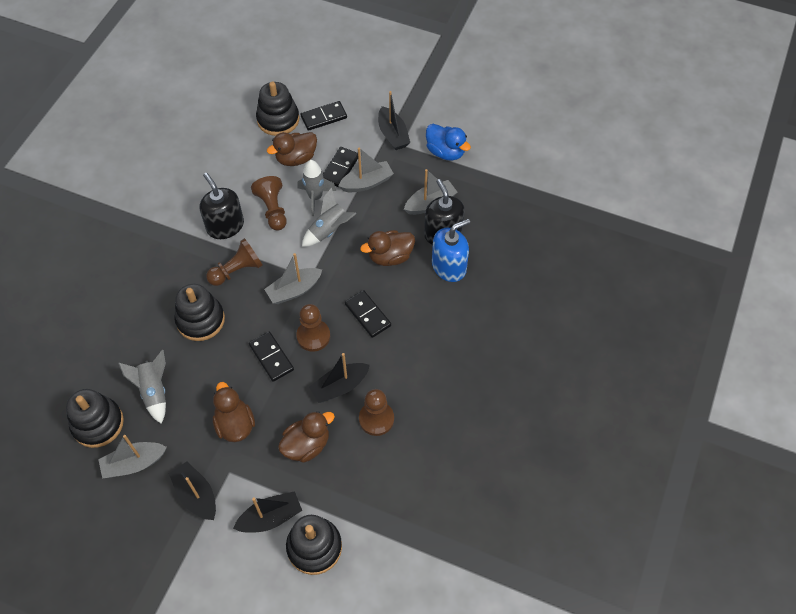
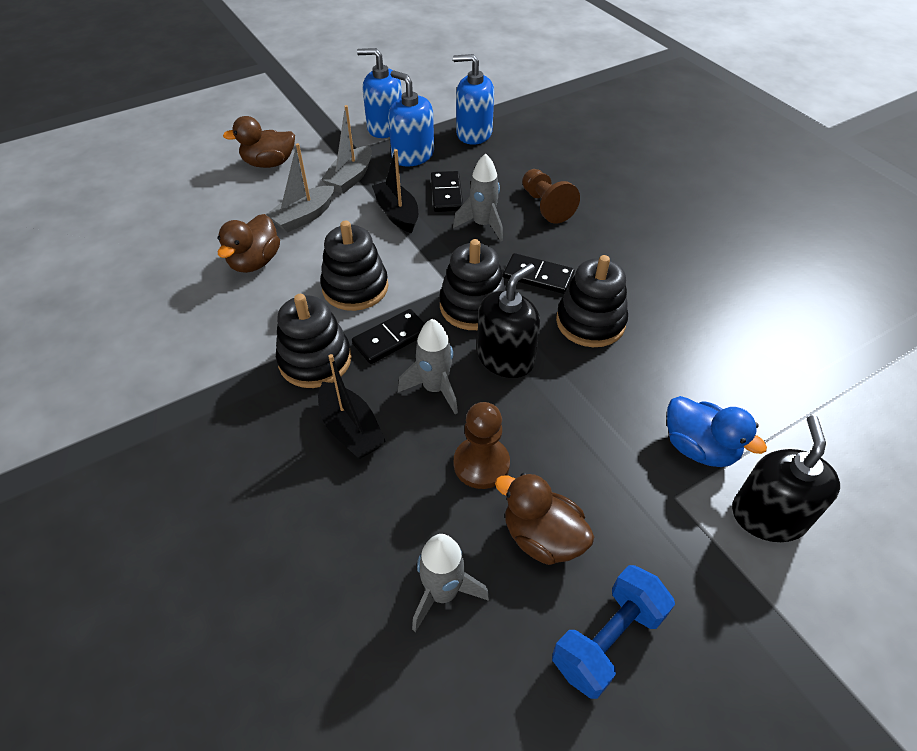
black boat: 4 -> 2
black domino: 4 -> 3
blue dumbbell: 0 -> 1
blue soap dispenser: 1 -> 3
brown duck: 4 -> 3
brown pawn: 4 -> 2
grey boat: 4 -> 2

